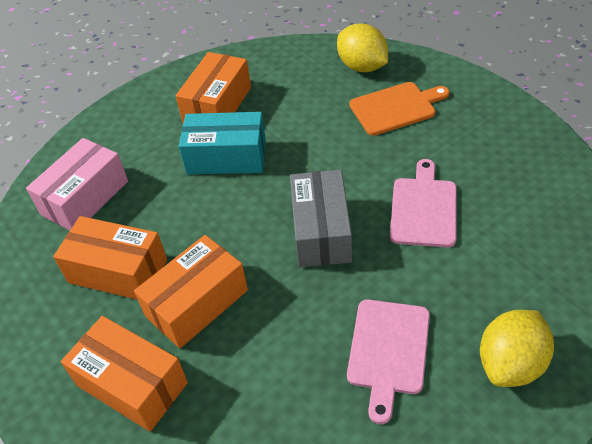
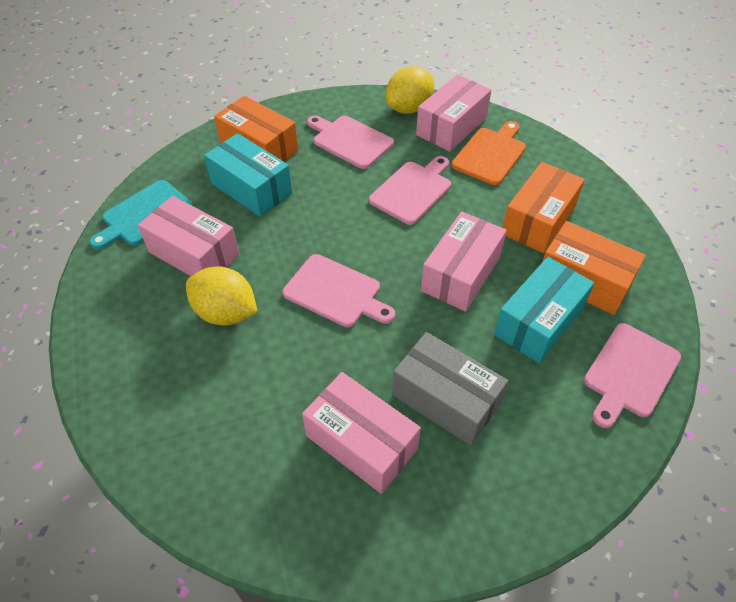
orange box: 4 -> 3
pink box: 1 -> 4
pink cutting board: 2 -> 4
turquoise box: 1 -> 2
turquoise cutting board: 0 -> 1

